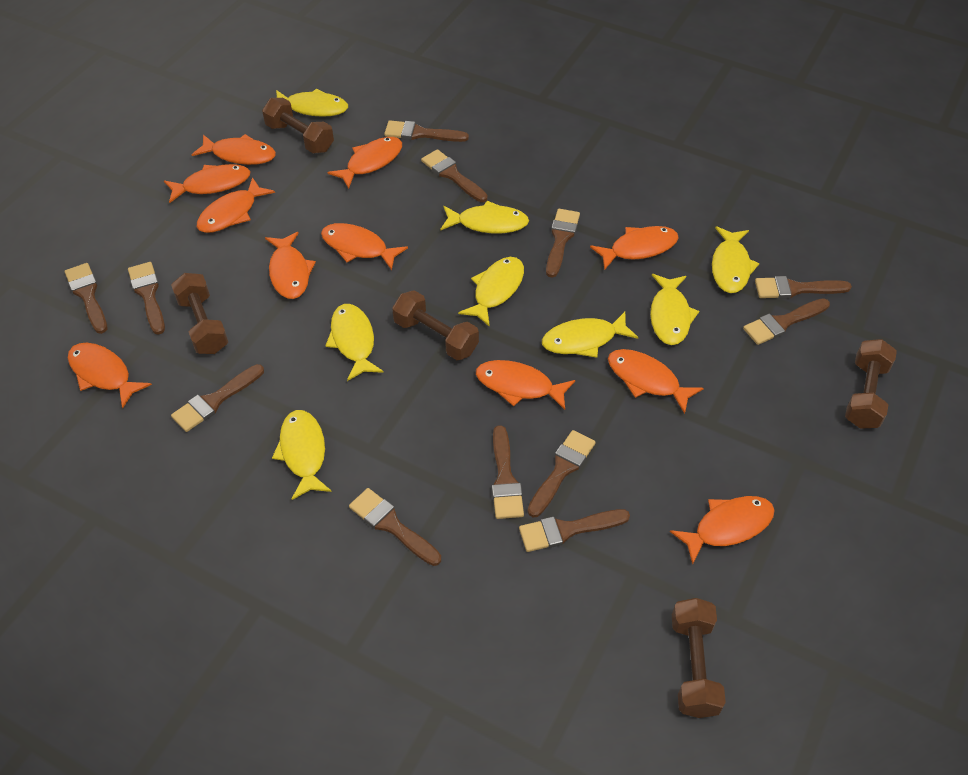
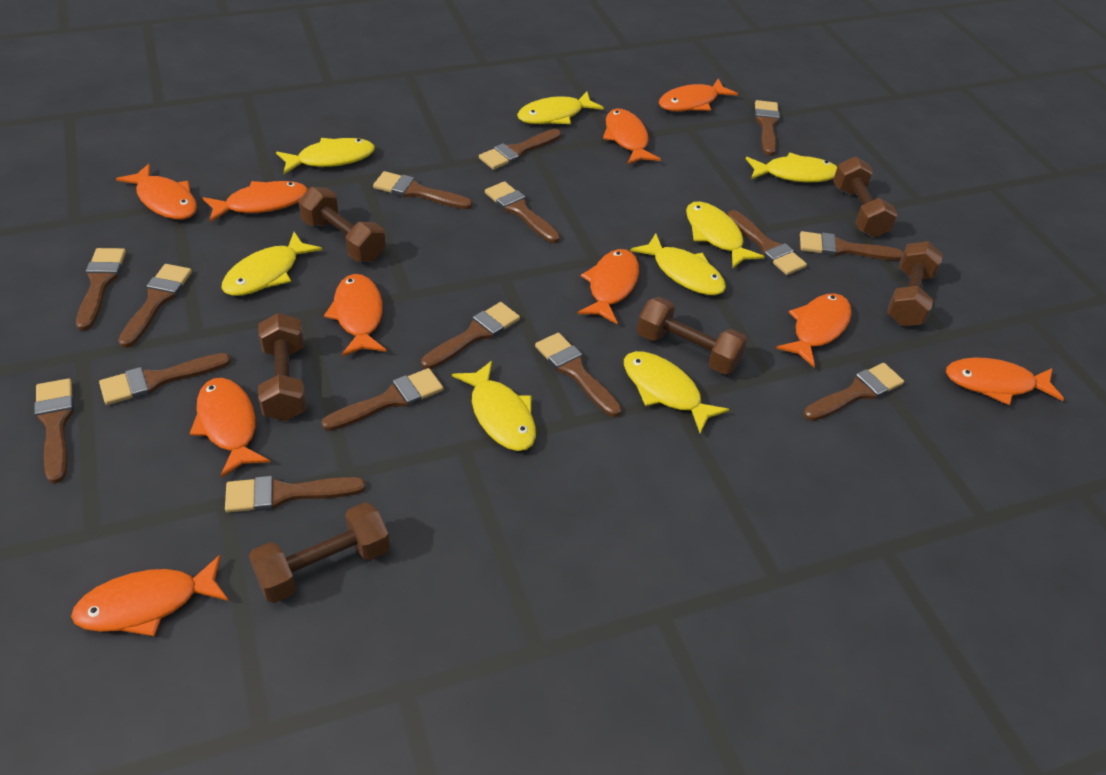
brown brush: 12 -> 15
brown dumbbell: 5 -> 6
orange fish: 11 -> 10

